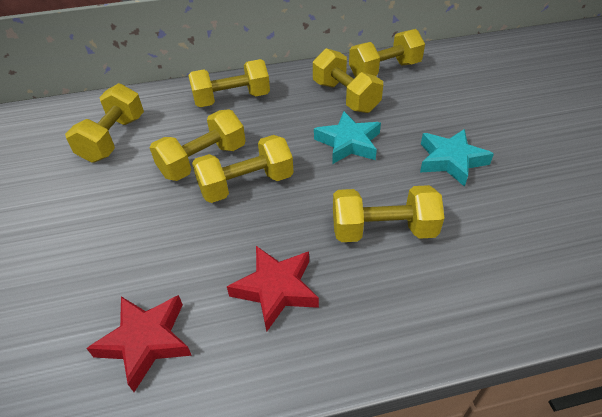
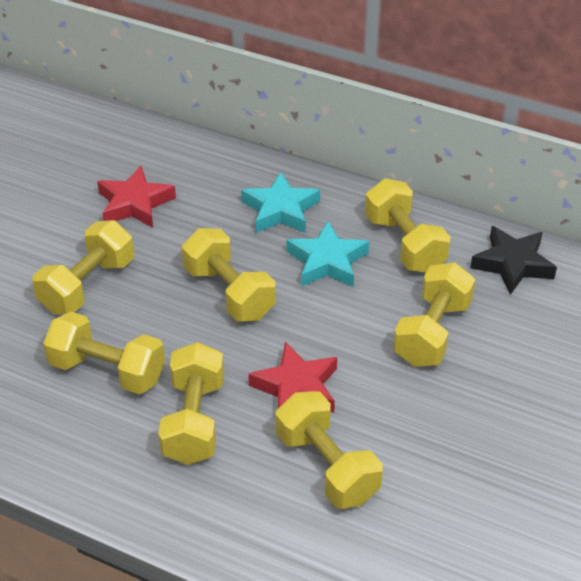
black star: 0 -> 1

